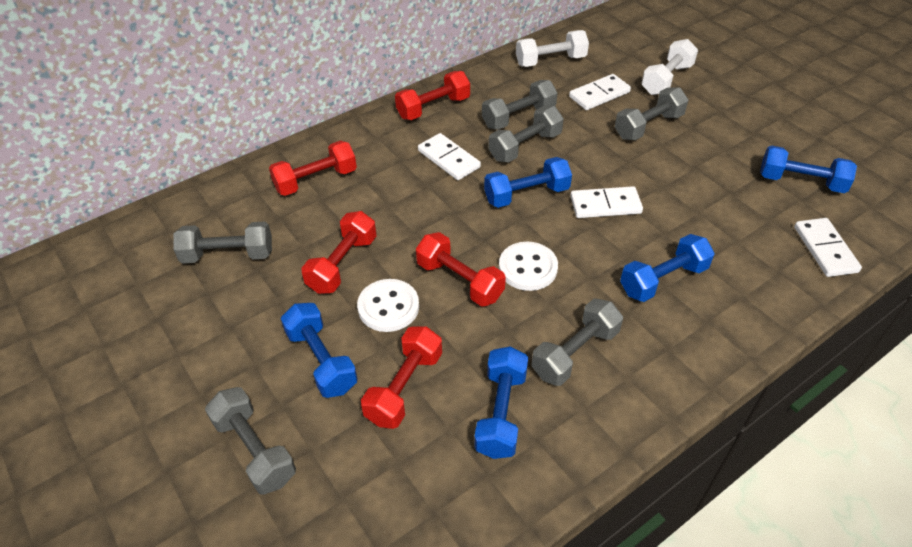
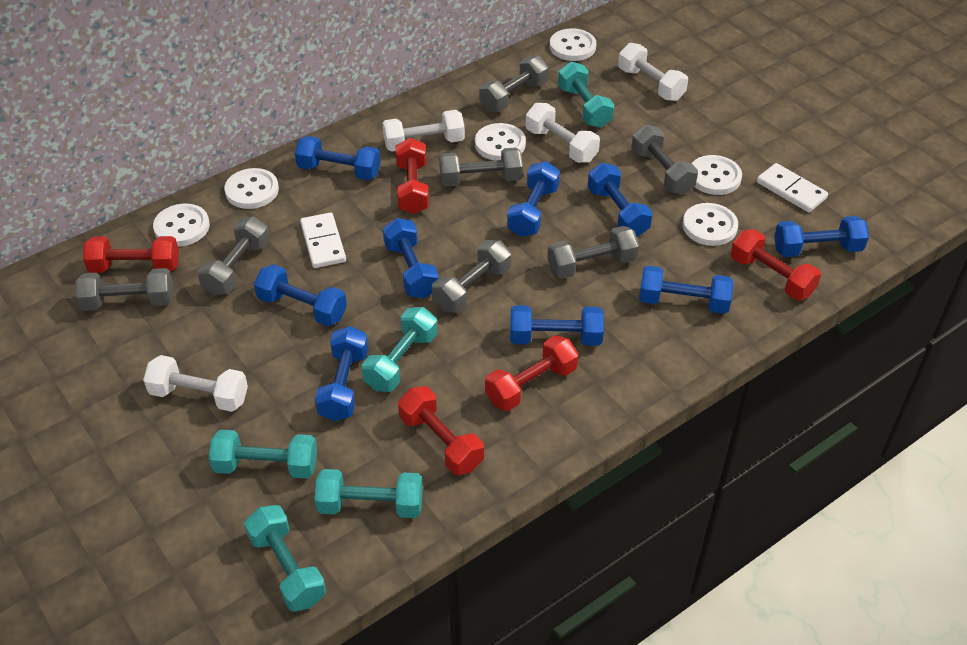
blue dumbbell: 5 -> 9
grey dumbbell: 6 -> 7
turquoise dumbbell: 0 -> 5
white button: 2 -> 6
white domino: 4 -> 2
white dumbbell: 2 -> 4

